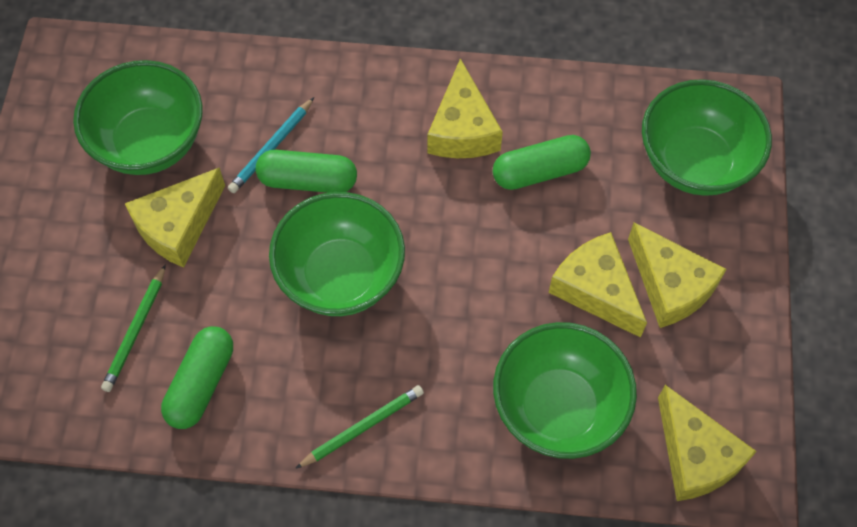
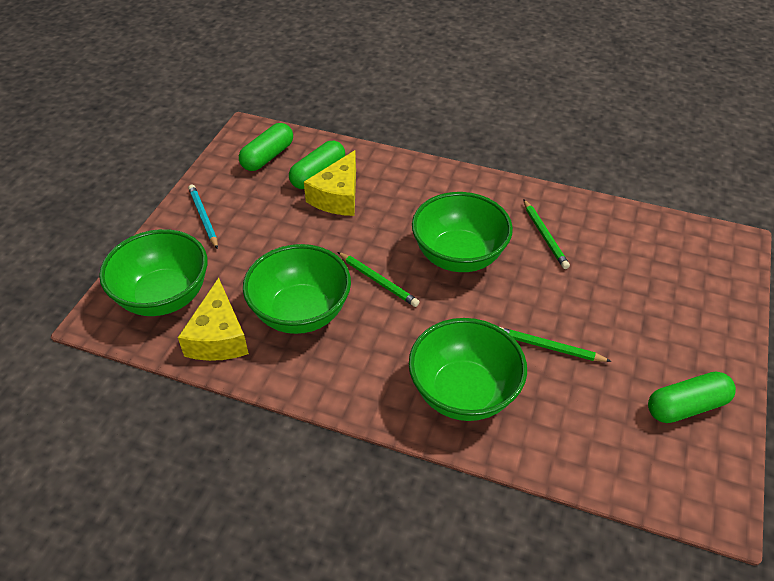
green pencil: 2 -> 3
yellow cheese: 5 -> 2

